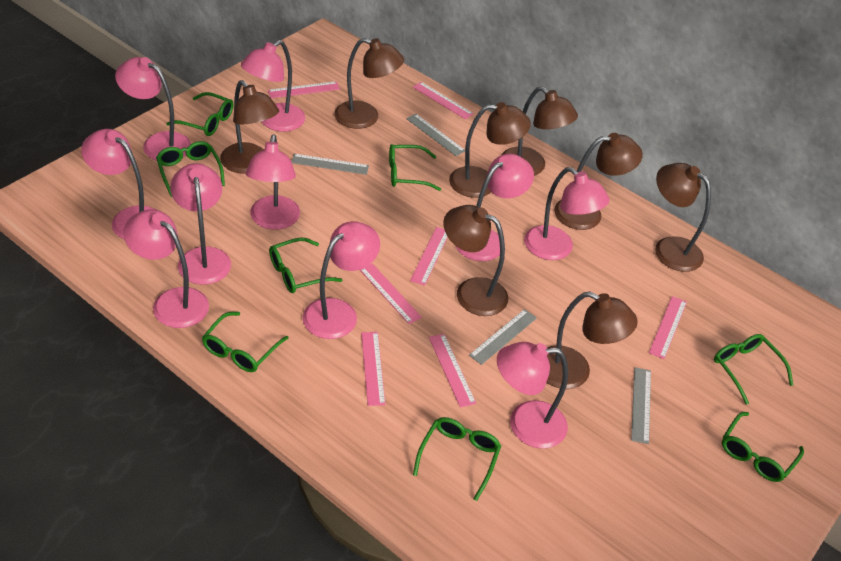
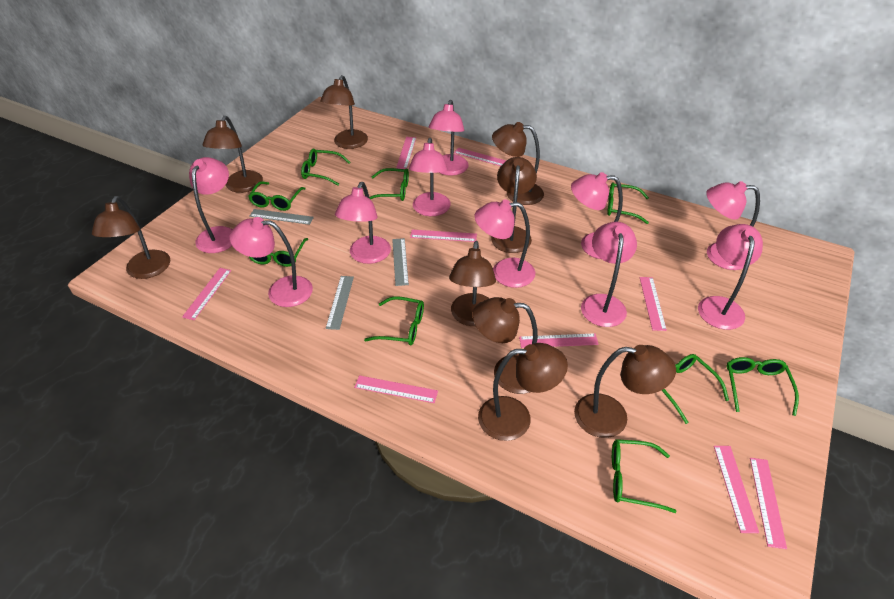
brown lamp: 8 -> 9
green glasses: 8 -> 9
grey ruler: 4 -> 3
pink ruler: 7 -> 9

